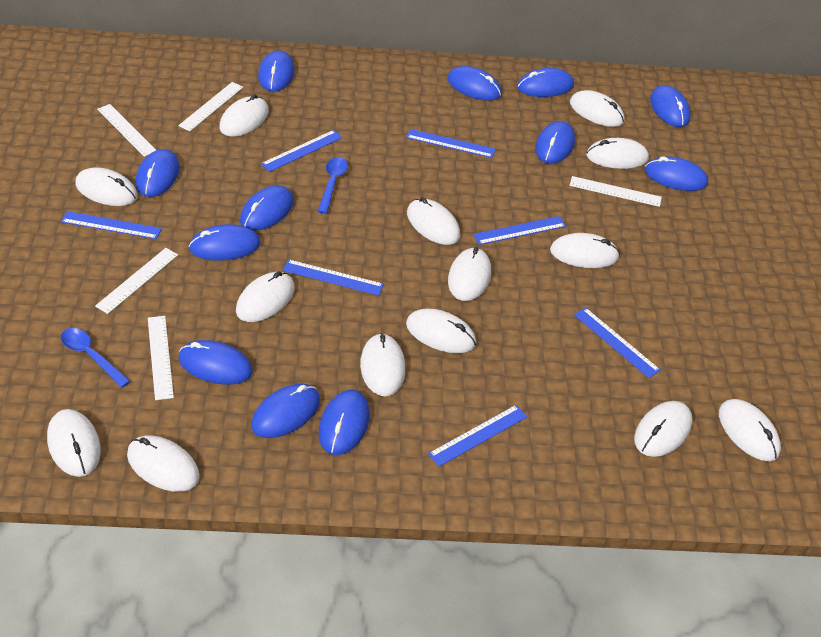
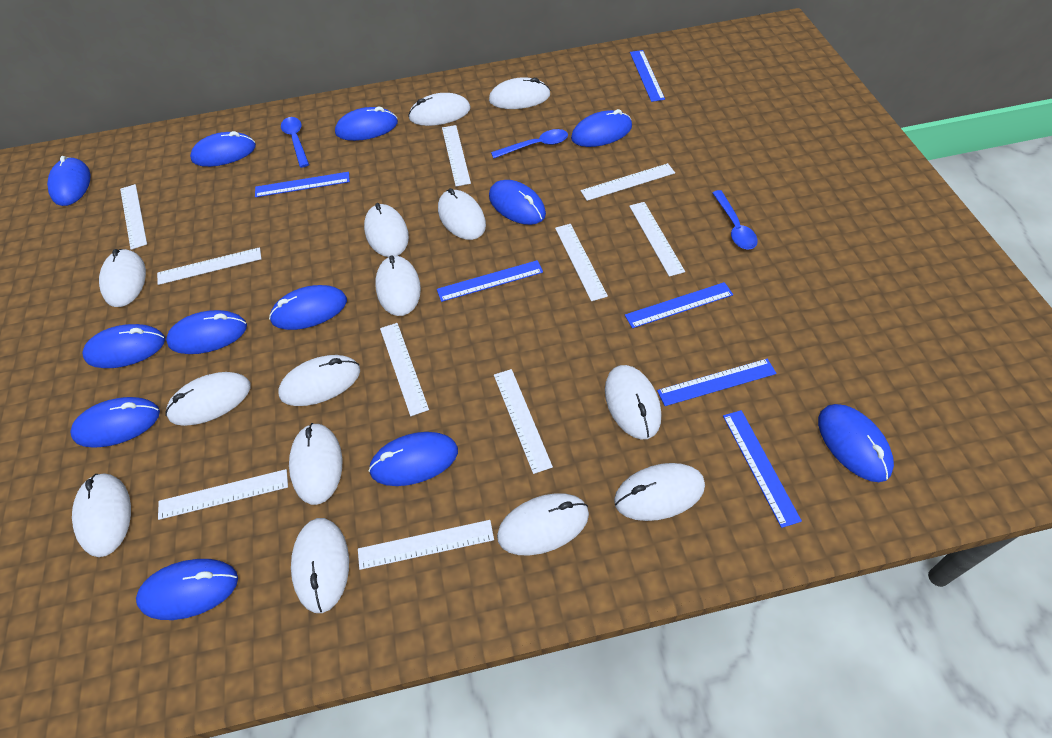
blue ruler: 7 -> 6
blue spoon: 2 -> 3
white ruler: 5 -> 10

